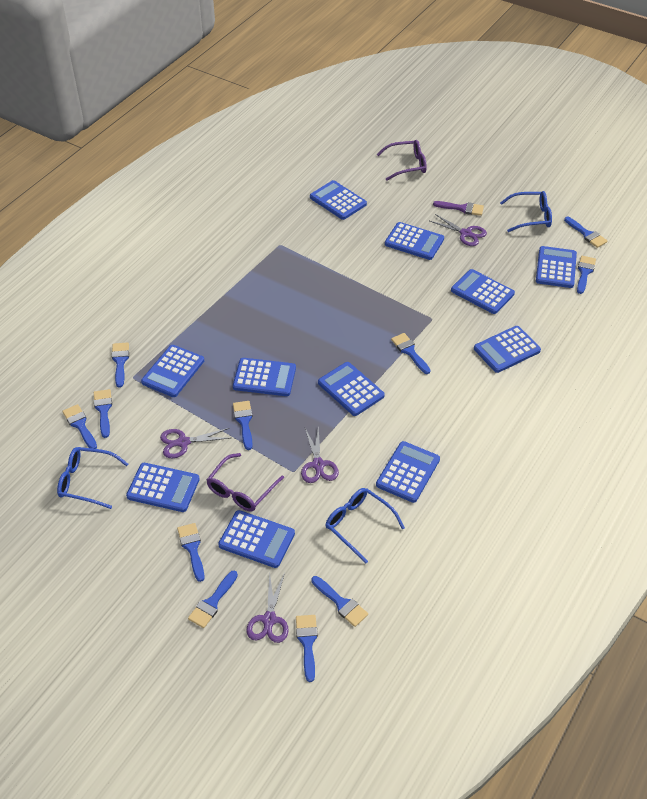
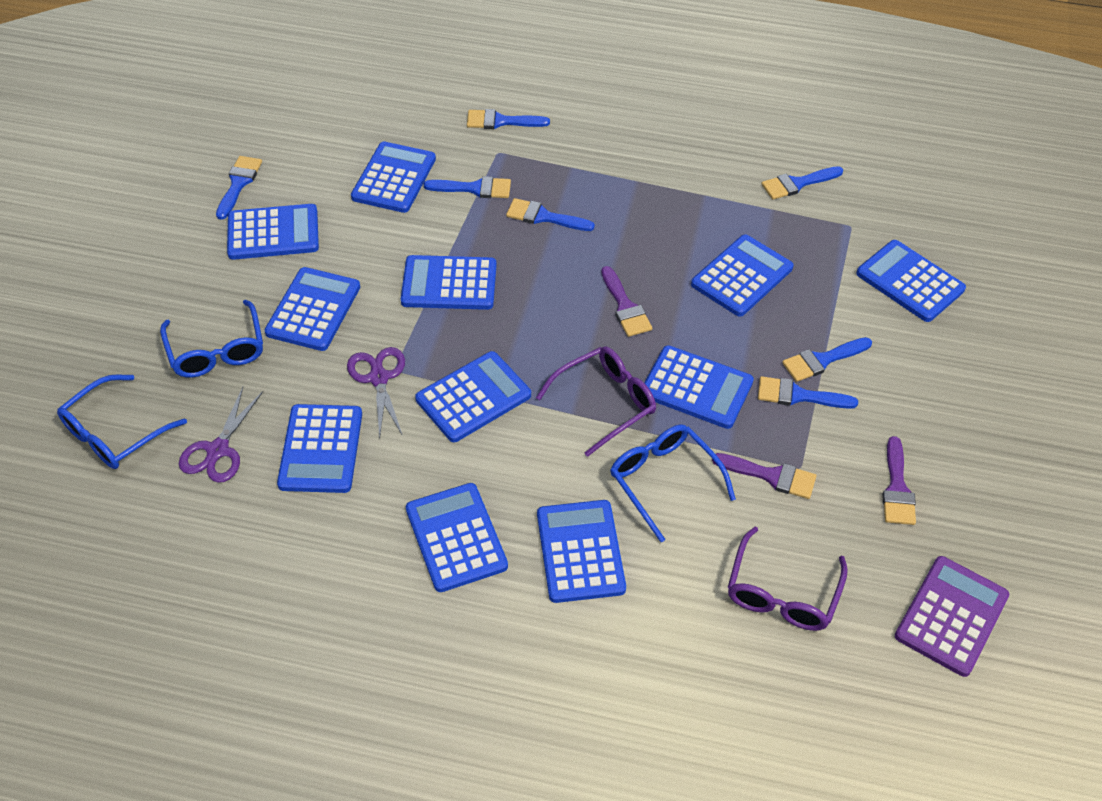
blue brush: 11 -> 7
purple brush: 1 -> 3
purple calculator: 0 -> 1
purple scissors: 4 -> 2

